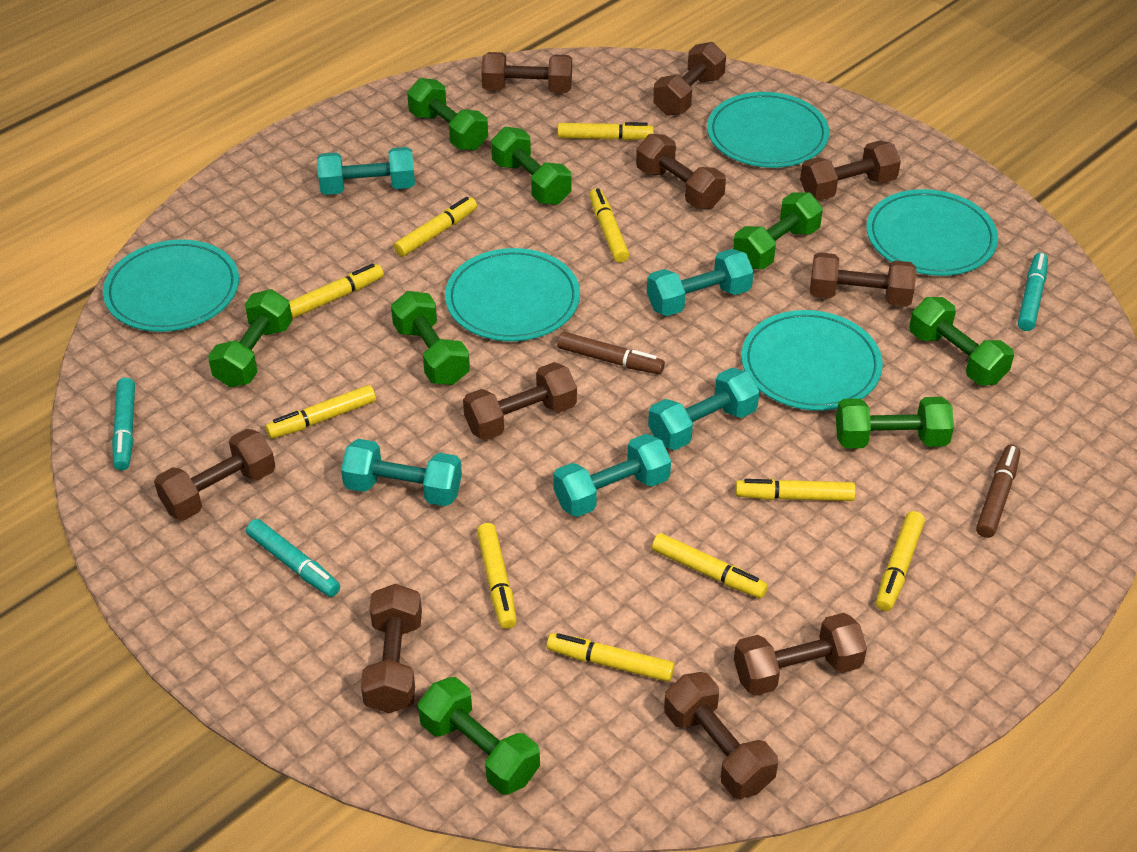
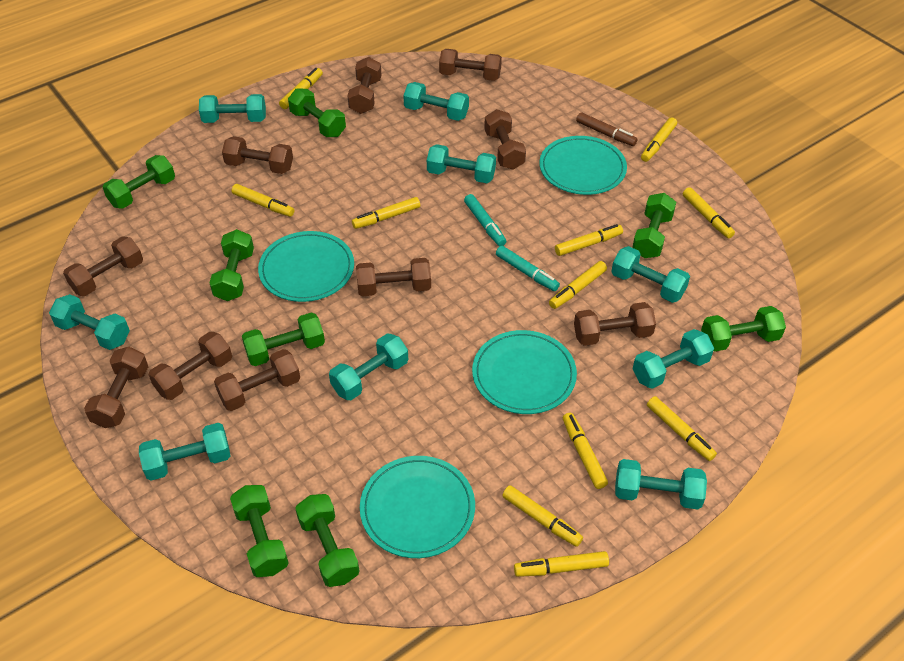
brown marker: 2 -> 1
turquoise dumbbell: 5 -> 9
turquoise marker: 3 -> 2
turquoise plate: 5 -> 4
yellow marker: 10 -> 11

